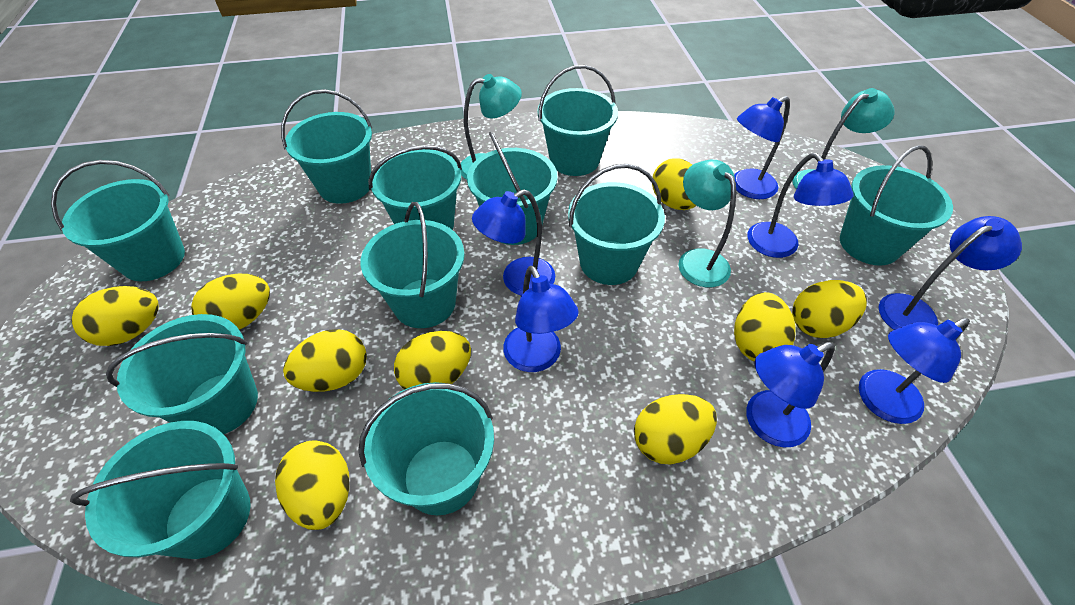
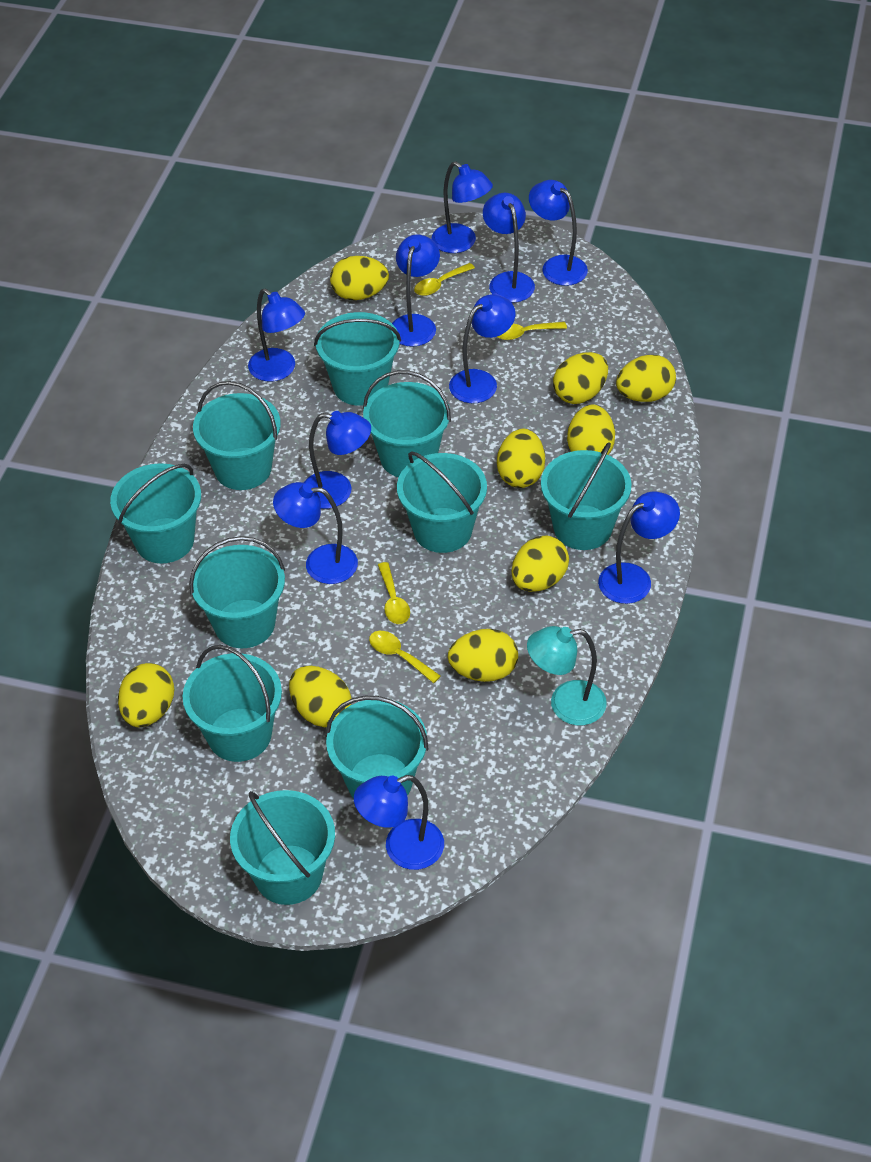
blue lamp: 7 -> 10
turquoise bucket: 11 -> 10
turquoise lamp: 3 -> 1
yellow spoon: 0 -> 4

